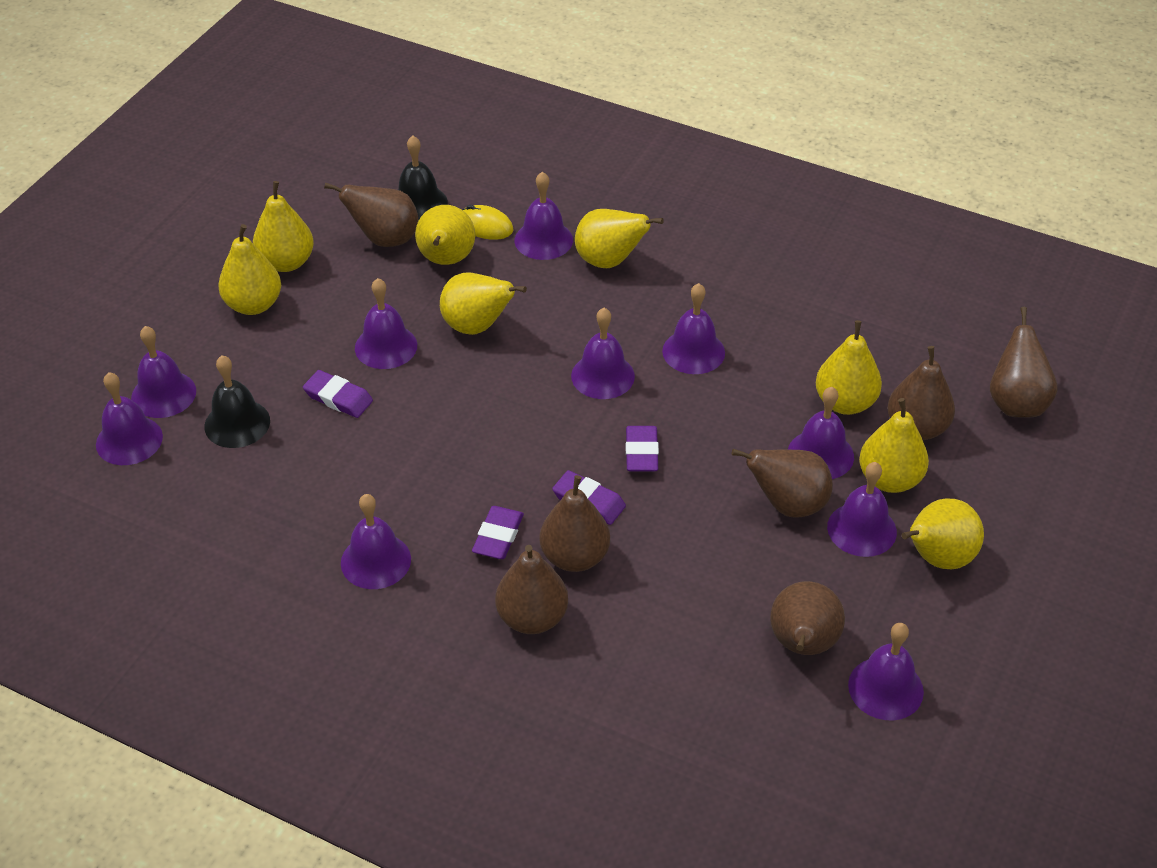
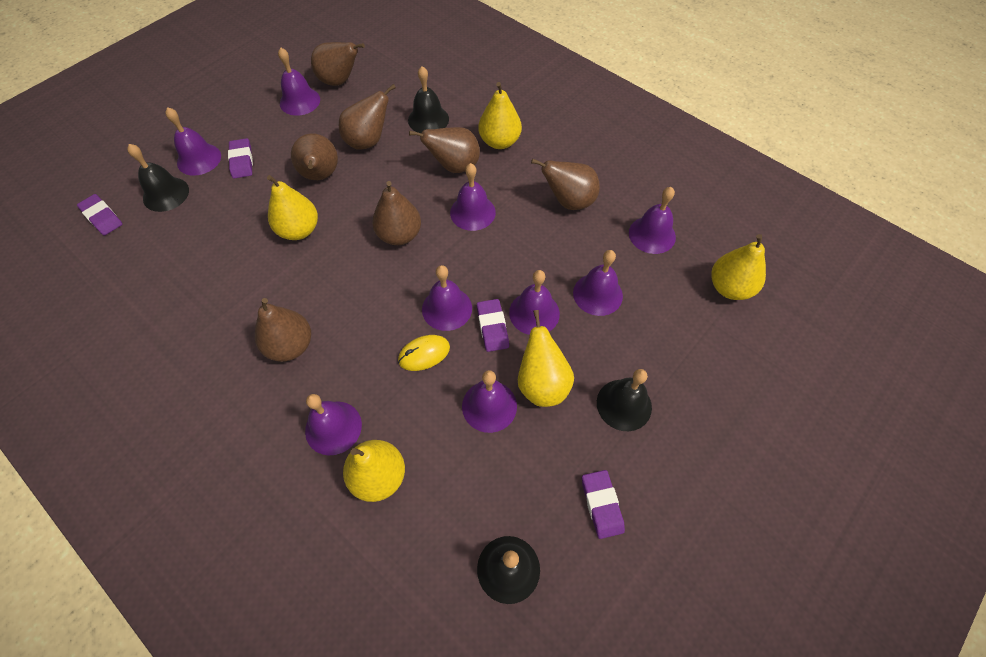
black bell: 2 -> 4
purple bell: 10 -> 9
yellow pear: 8 -> 5

